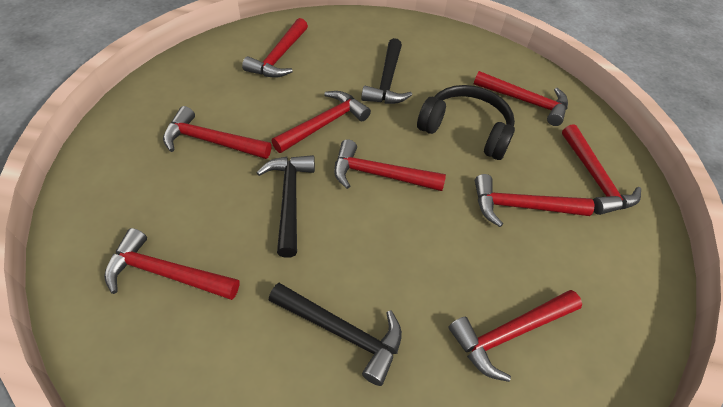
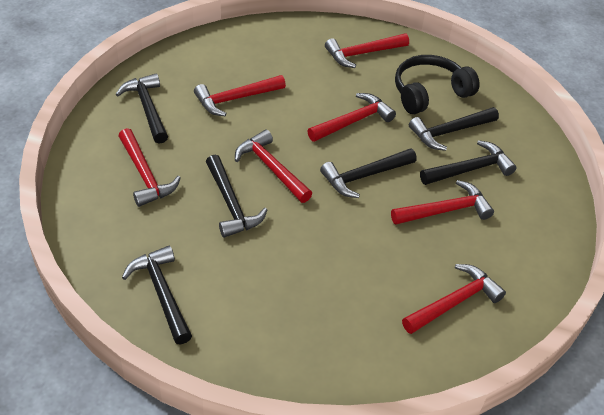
black hammer: 3 -> 6
red hammer: 9 -> 7

